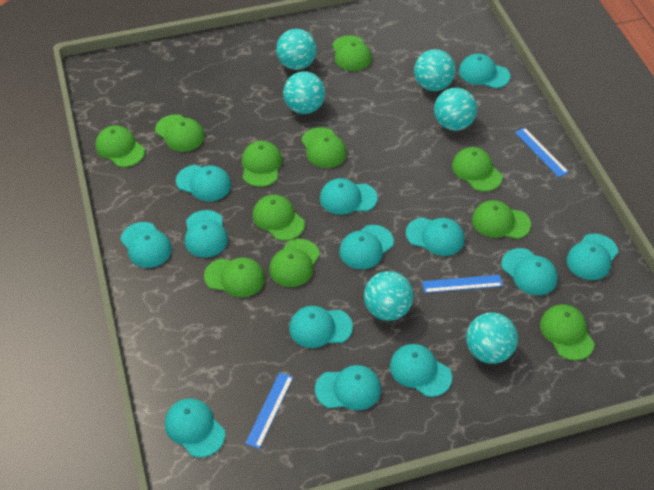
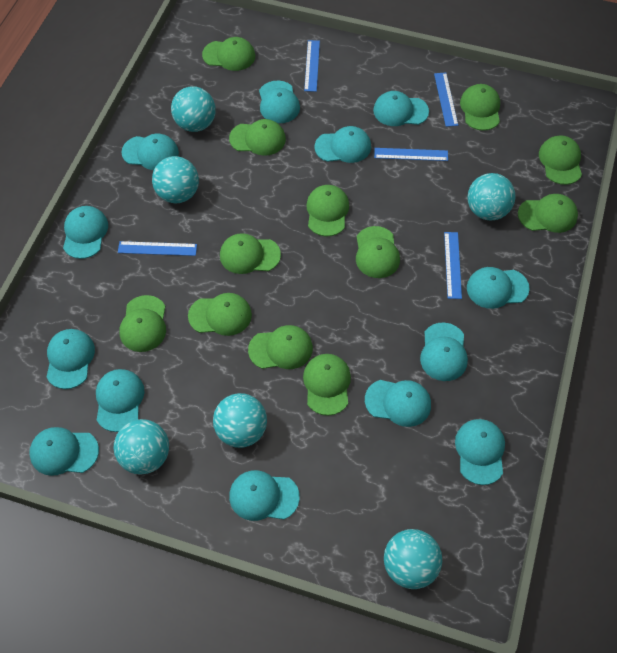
blue ruler: 3 -> 5
green cap: 11 -> 12

